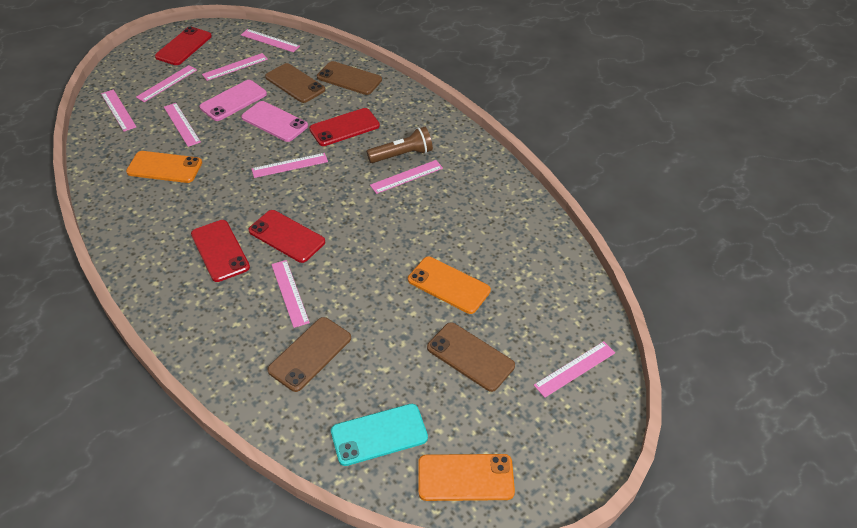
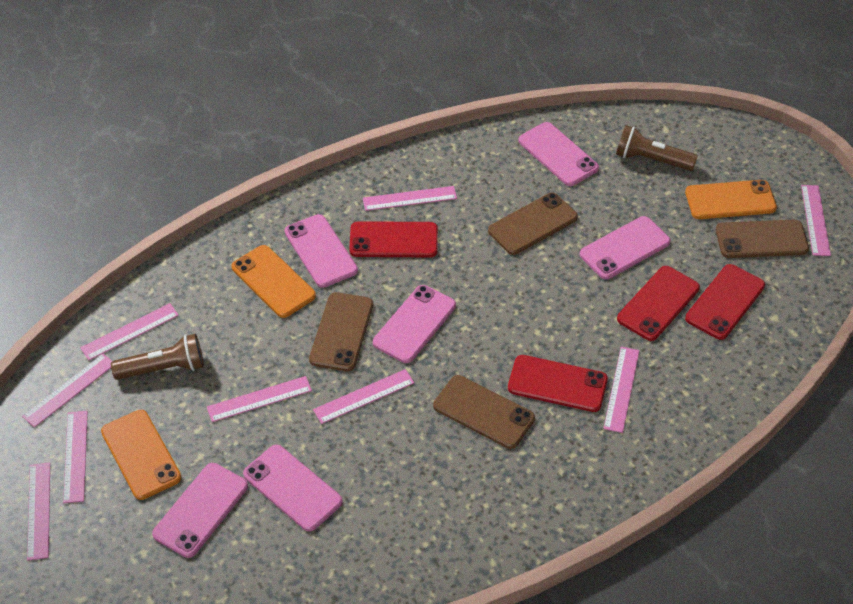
brown flashlight: 1 -> 2
pink phone: 2 -> 6
turquoise phone: 1 -> 0

